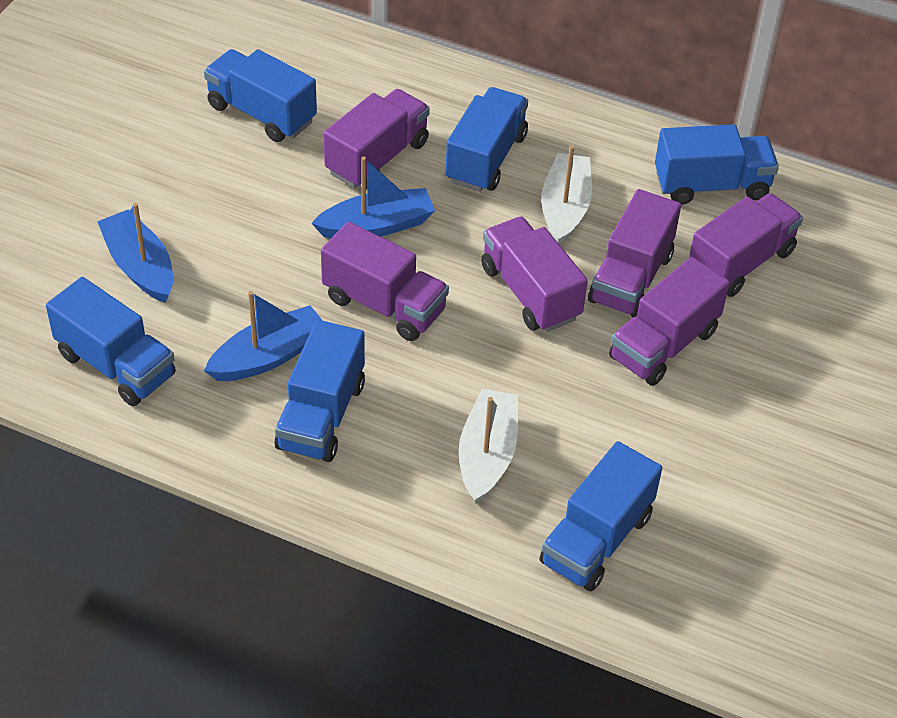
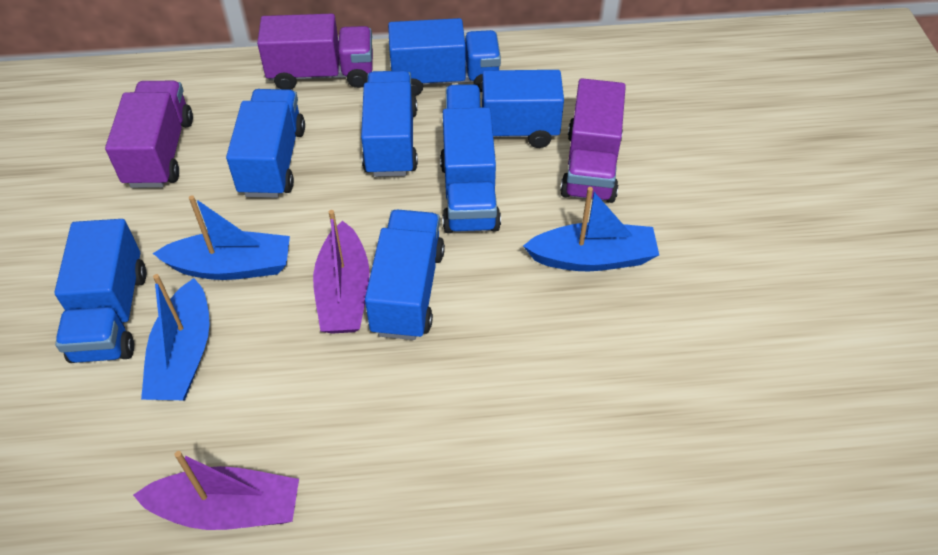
blue truck: 6 -> 7
purple boat: 0 -> 2
purple truck: 6 -> 3
white boat: 2 -> 0

